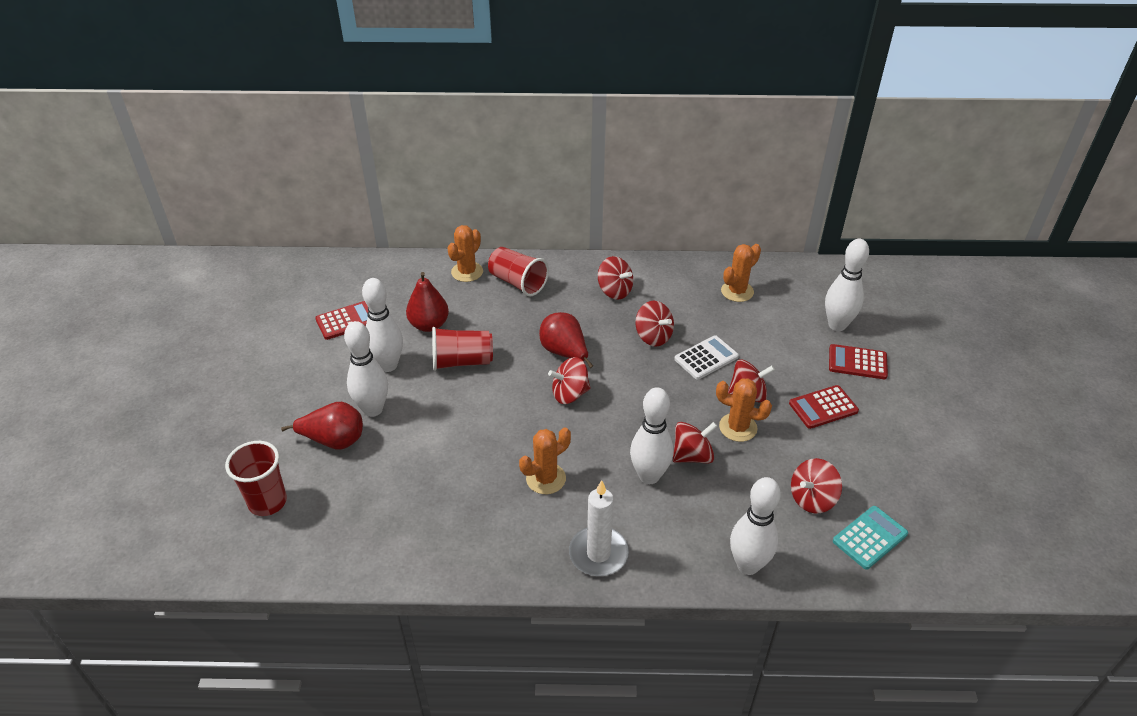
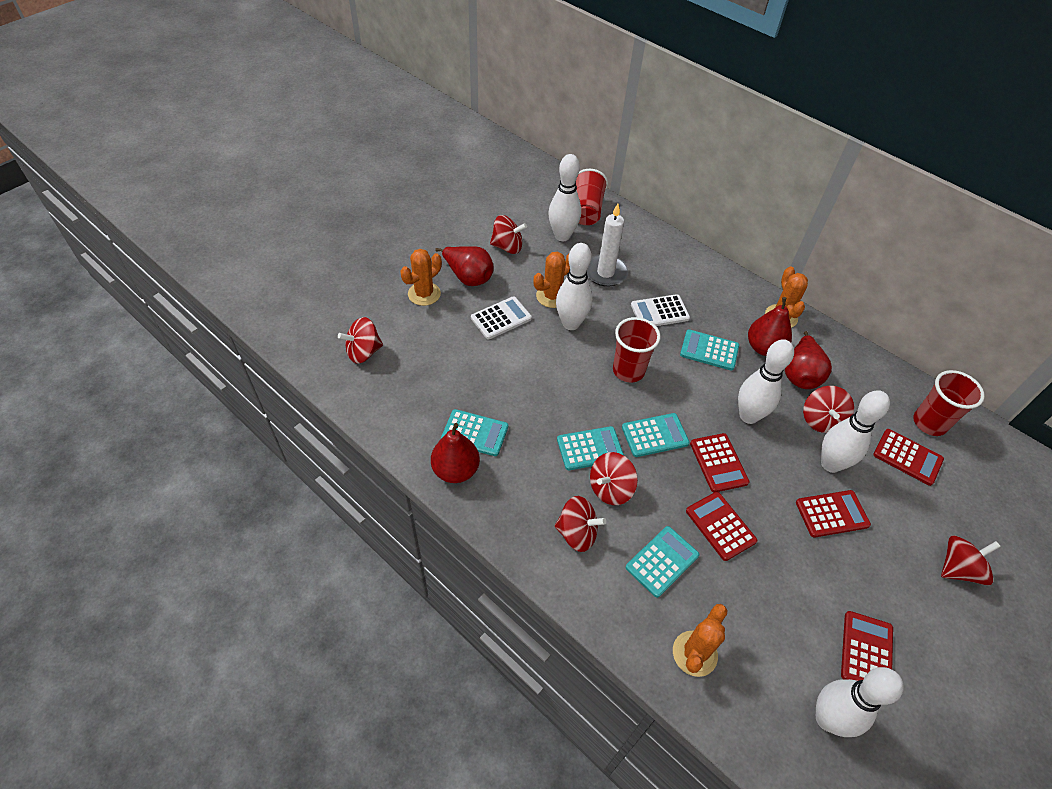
red calculator: 3 -> 5
red pear: 3 -> 4
turquoise calculator: 1 -> 5
white calculator: 1 -> 2

